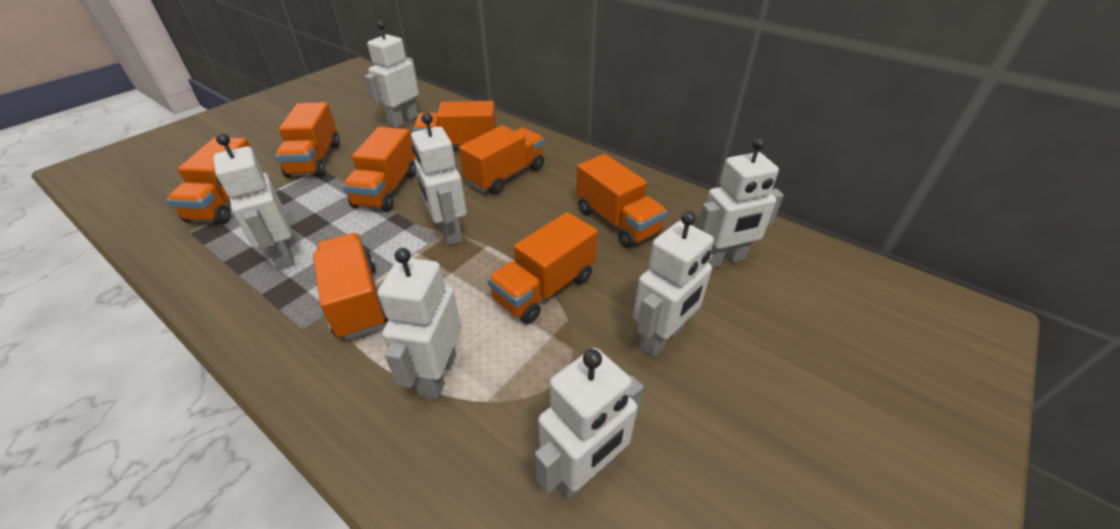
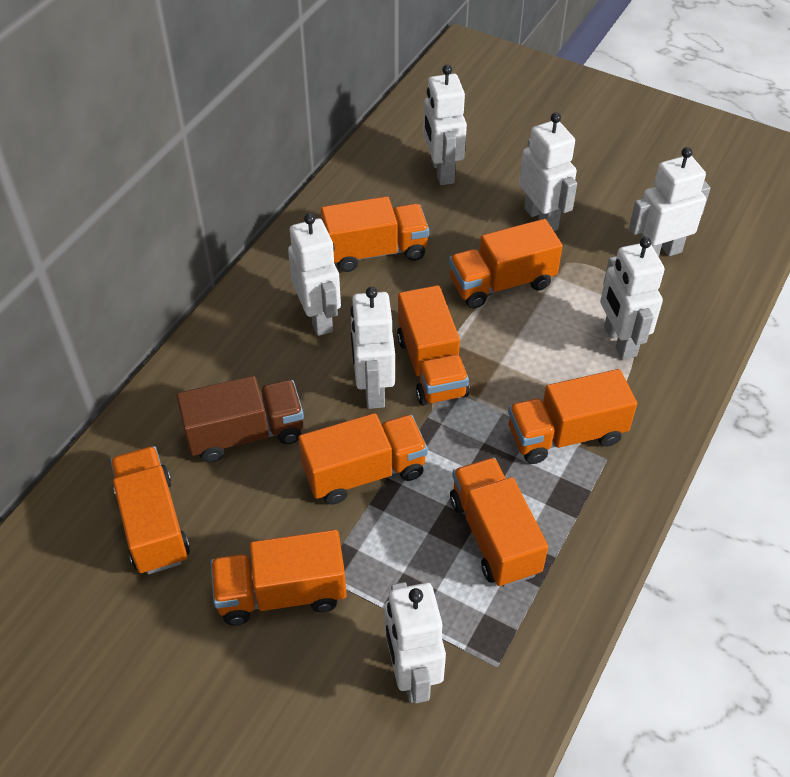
brown truck: 0 -> 1

